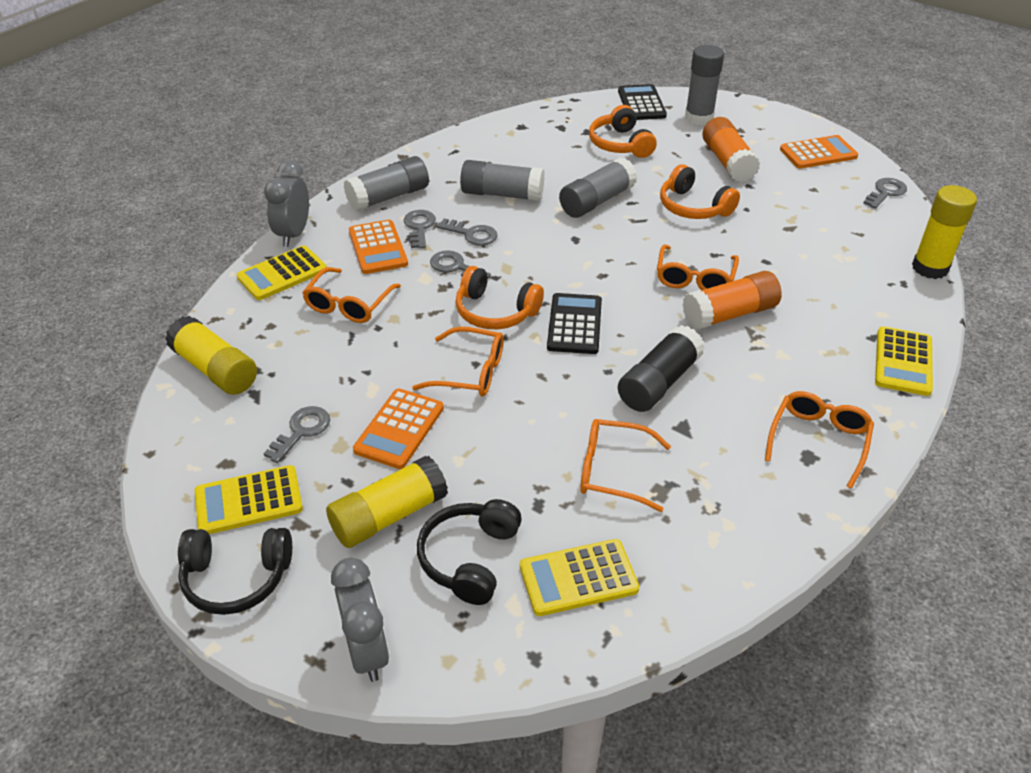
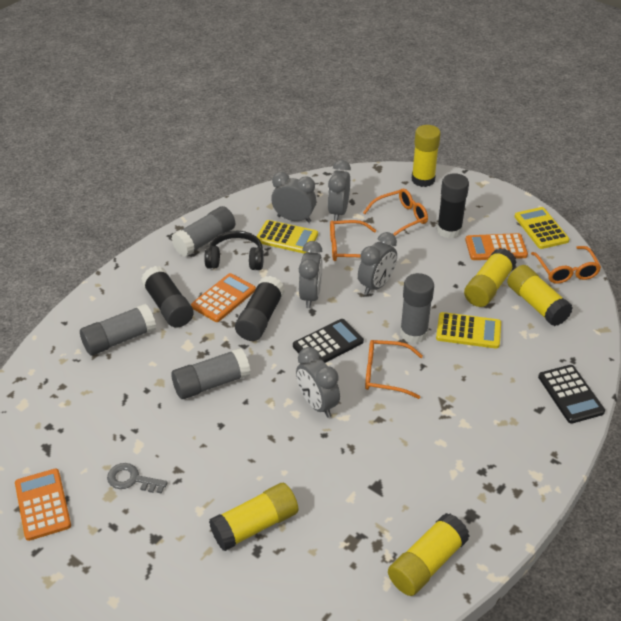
black glue stick: 1 -> 3
black headphones: 2 -> 1
grey clock: 2 -> 5
grey key: 5 -> 1
orange glasses: 5 -> 4
orange glue stick: 2 -> 0
orange headphones: 3 -> 0
yellow calculator: 4 -> 3
yellow glue stick: 3 -> 5

